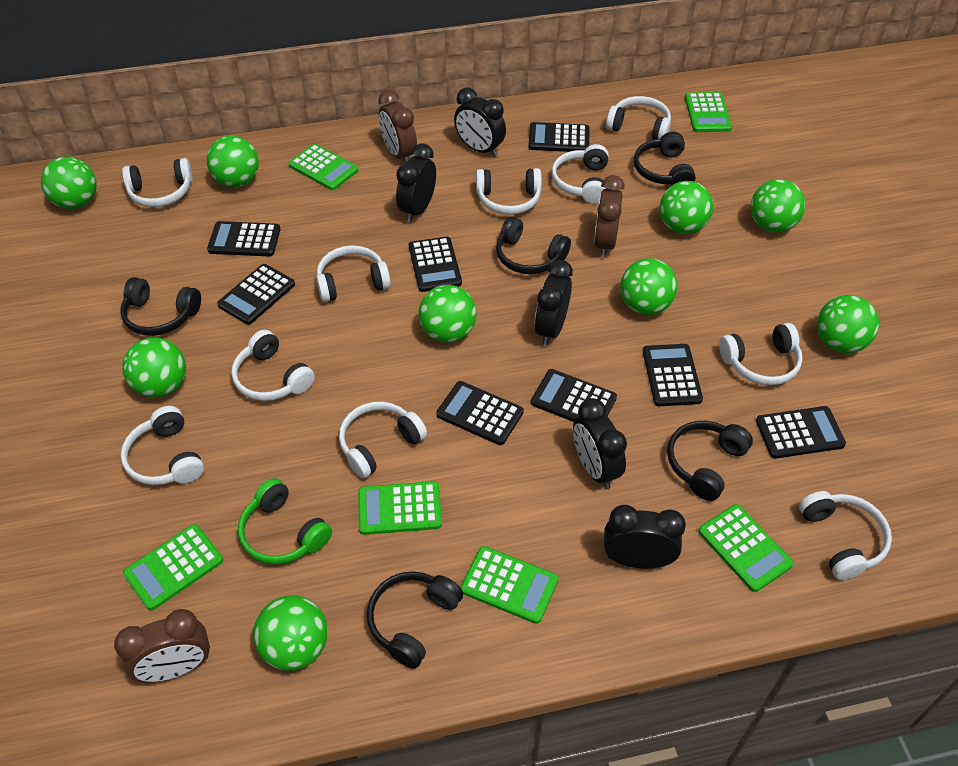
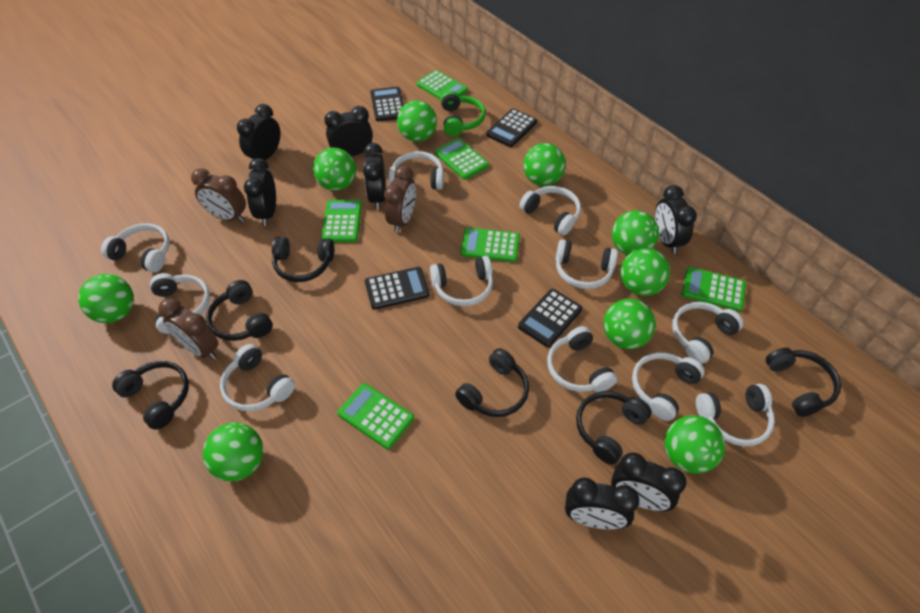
black calculator: 8 -> 4
black clock: 5 -> 7
black headphones: 5 -> 6
white headphones: 10 -> 11

